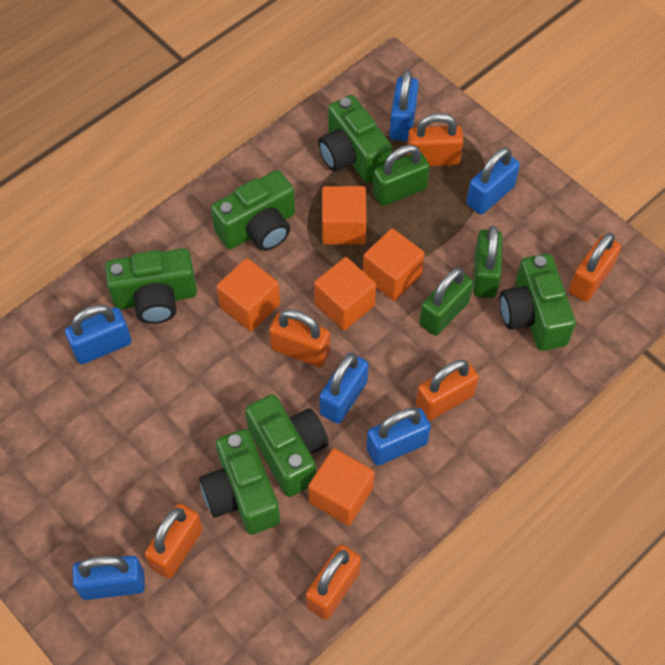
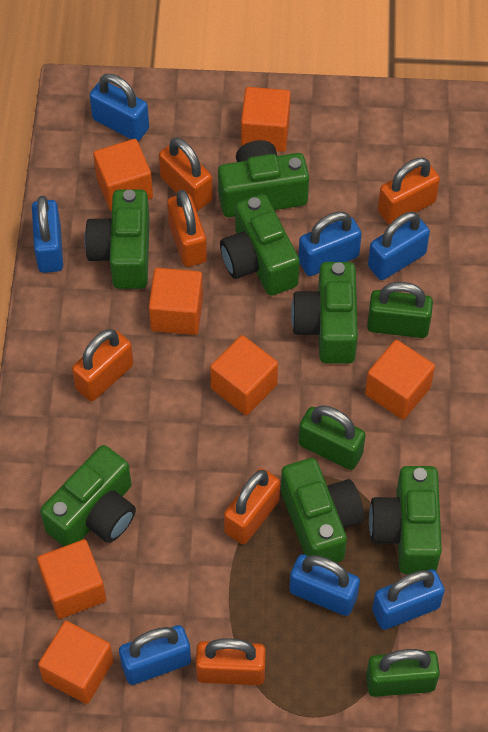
blue padlock: 6 -> 7
green camera: 6 -> 7
orange cube: 5 -> 7

